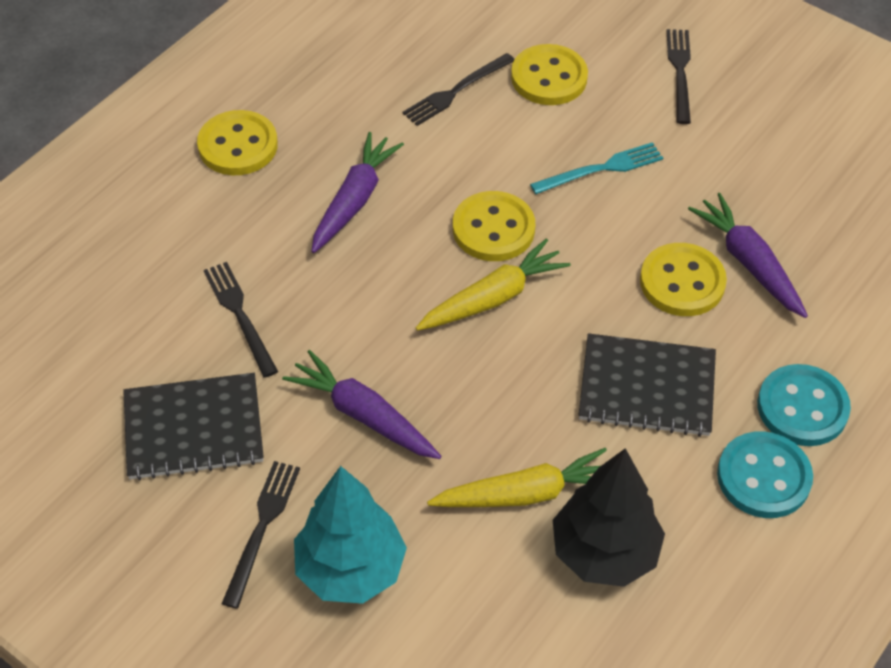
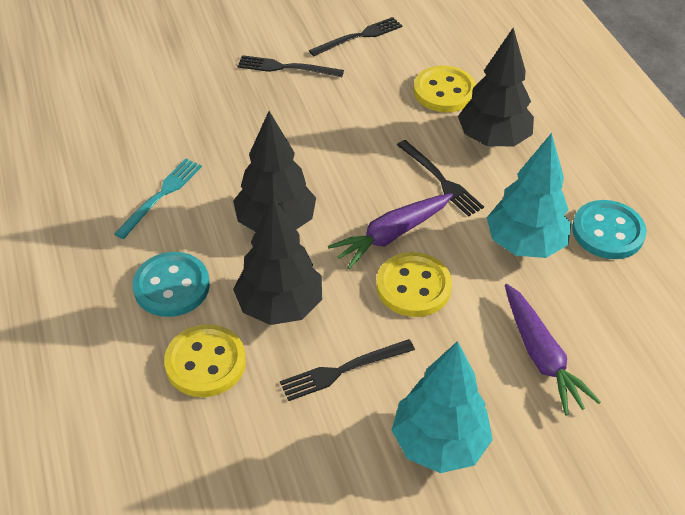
black notebook: 2 -> 0
black tree: 1 -> 3
purple carrot: 3 -> 2
turquoise tree: 1 -> 2
yellow button: 4 -> 3
yellow carrot: 2 -> 0

